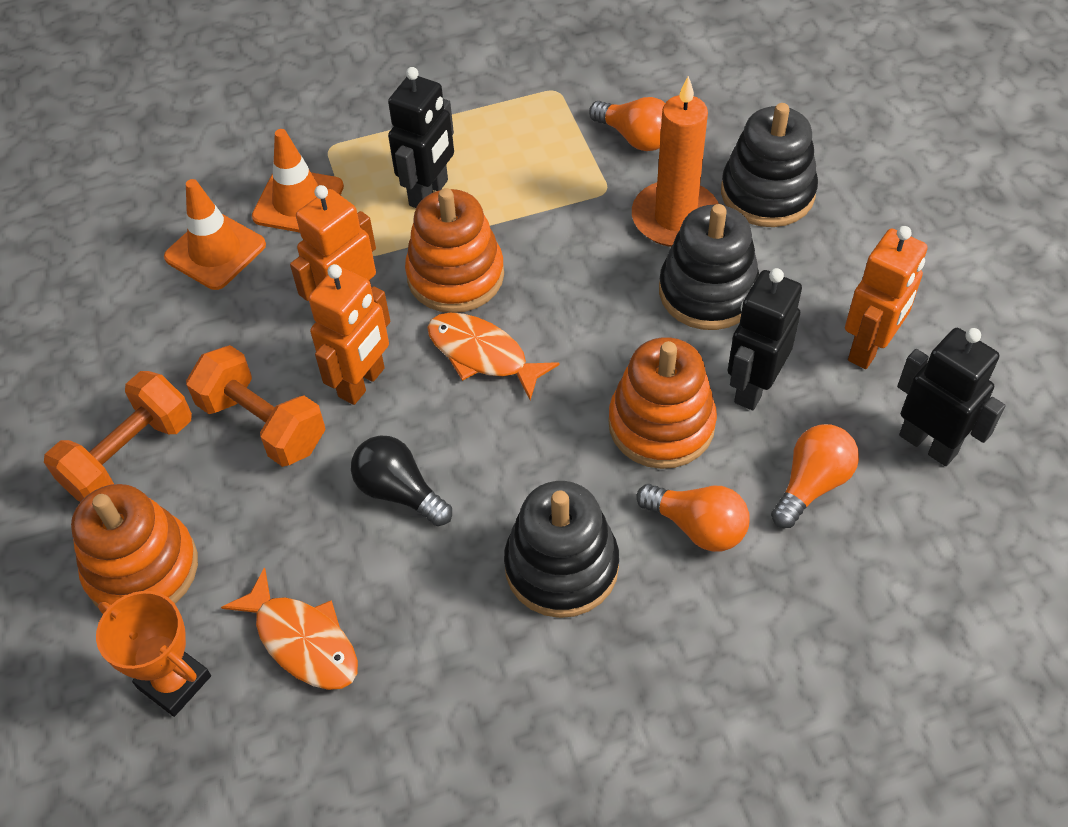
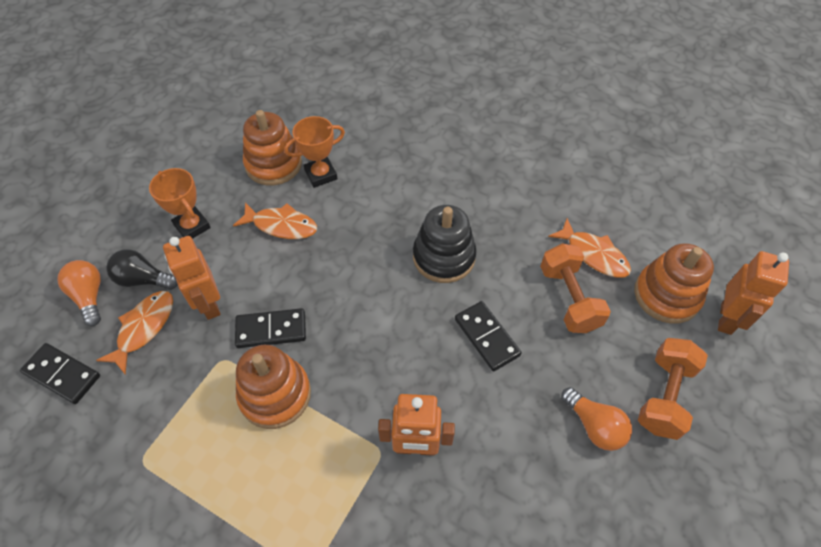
black domino: 0 -> 3
black robot: 3 -> 0
black stacking toy: 3 -> 1
orange candle: 1 -> 0
orange fish: 2 -> 3
orange light bulb: 3 -> 2
orange traffic cone: 2 -> 0
orange trophy: 1 -> 2

